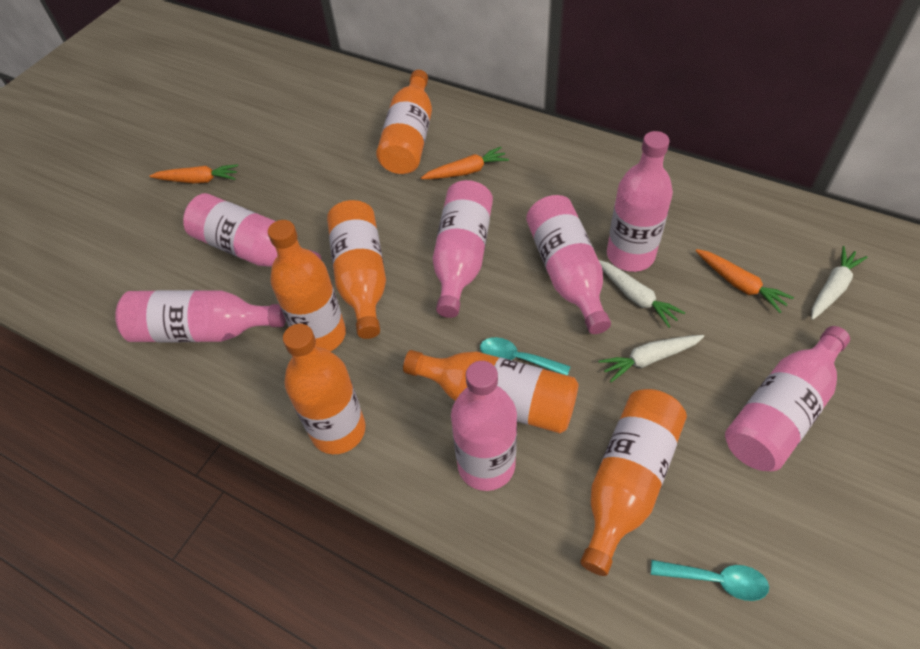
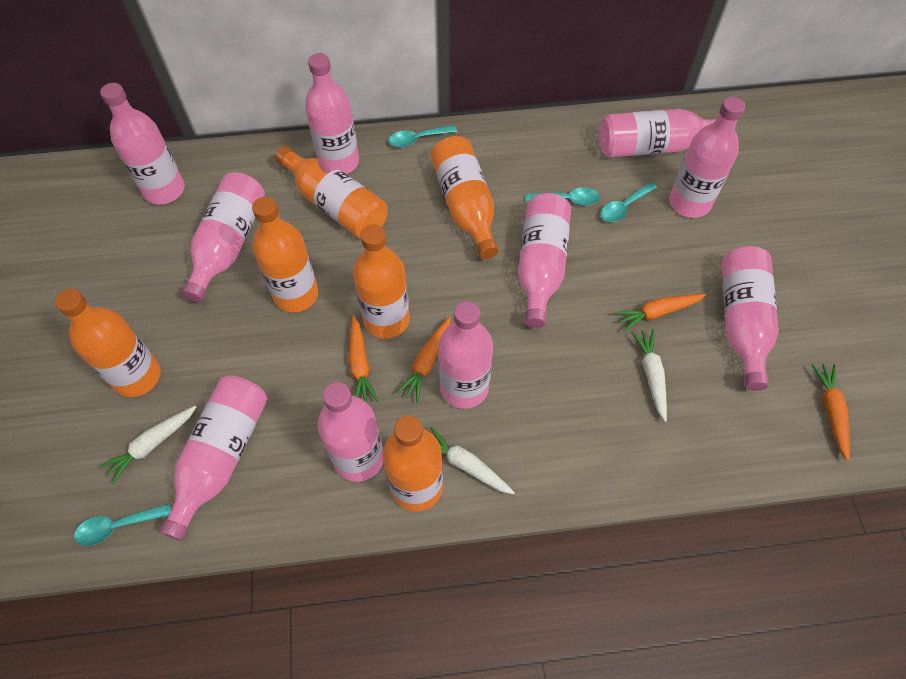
orange carrot: 3 -> 4
pink bottle: 7 -> 10
turquoise spoon: 2 -> 4

